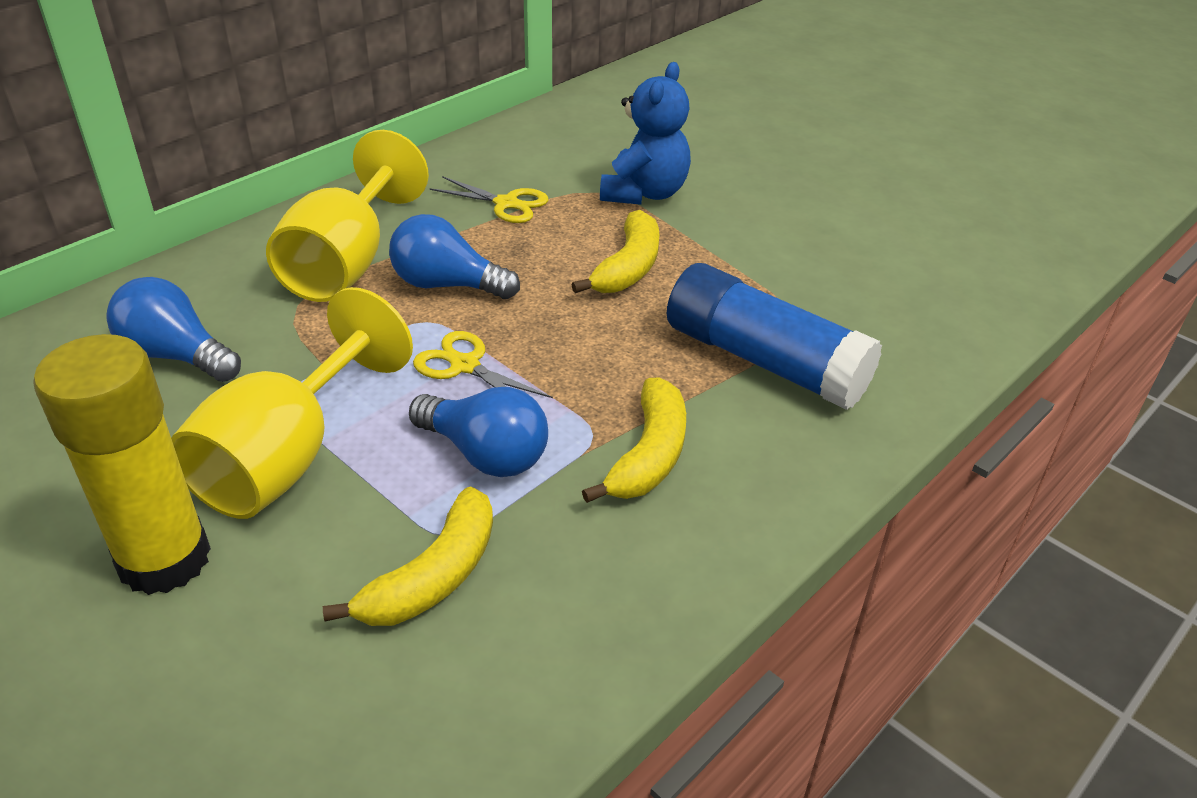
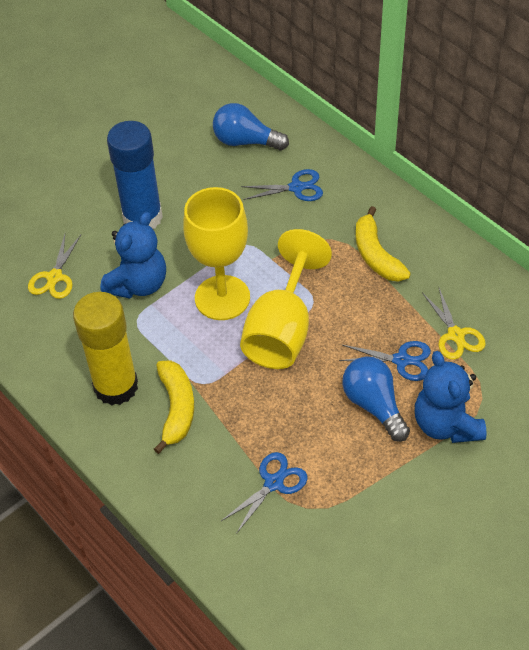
blue light bulb: 3 -> 2
blue scissors: 0 -> 3
blue teddy bear: 1 -> 2
yellow banana: 3 -> 2

